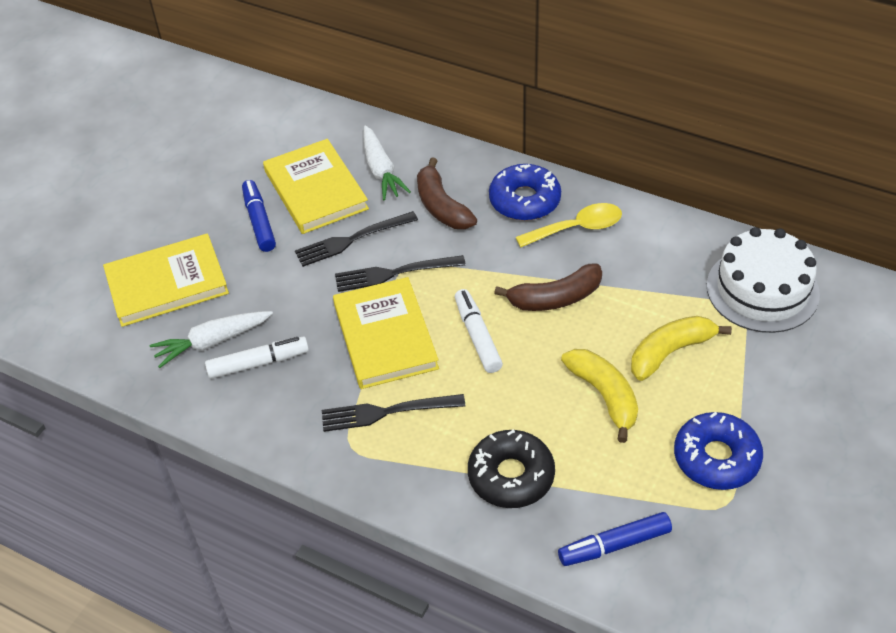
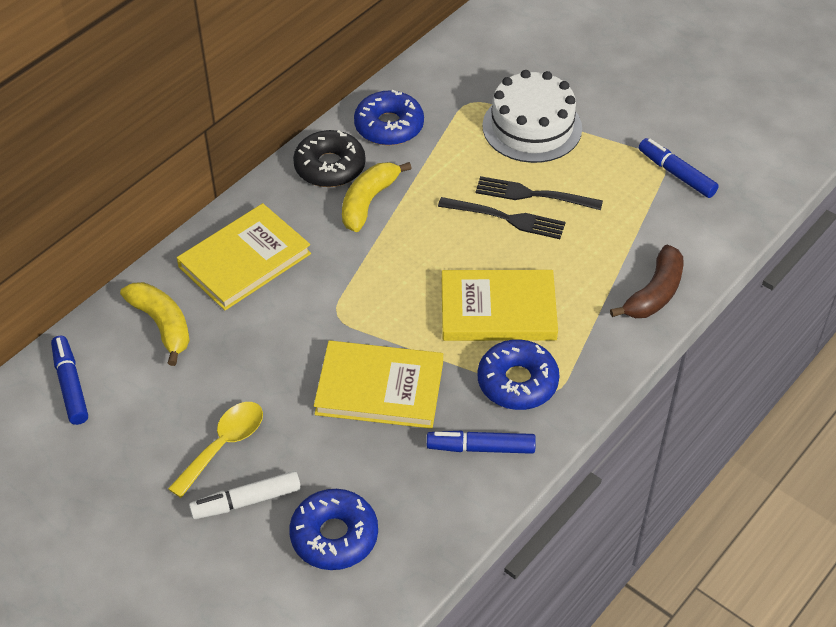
black fork: 3 -> 2
blue donut: 2 -> 3
blue marker: 2 -> 3
brown banana: 2 -> 1
white carrot: 2 -> 0
white marker: 2 -> 1

